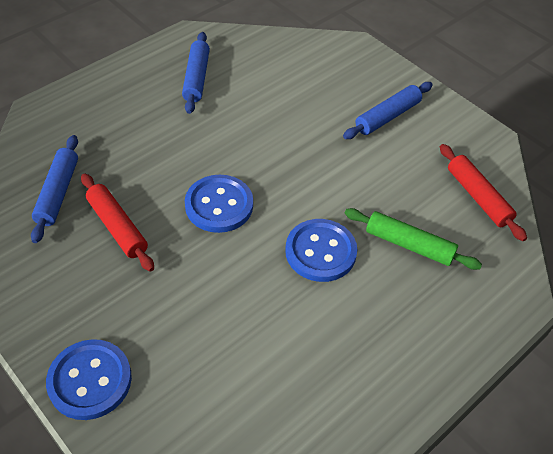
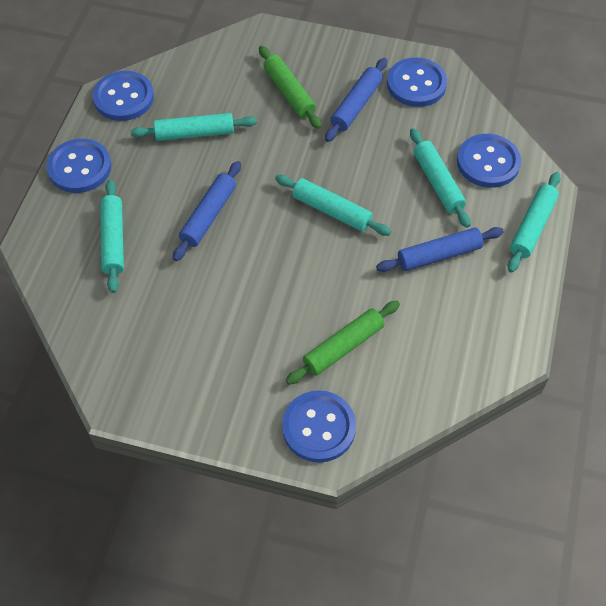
blue button: 3 -> 5
green rolling pin: 1 -> 2
red rolling pin: 2 -> 0
turquoise rolling pin: 0 -> 5

